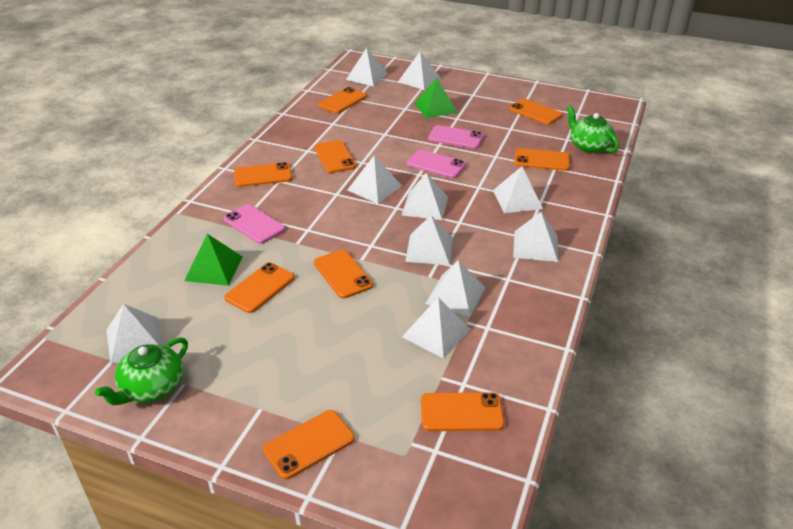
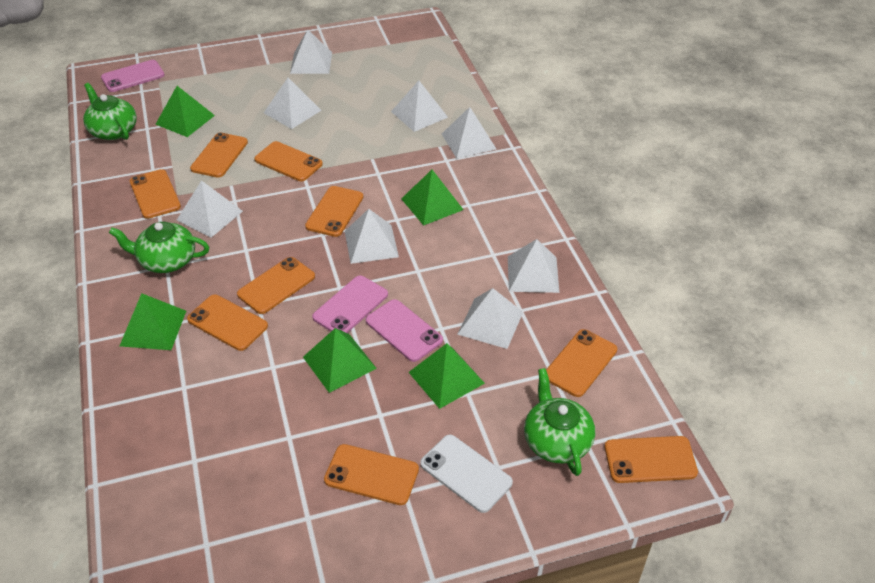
green pyramid: 2 -> 5
green teapot: 2 -> 3
white phone: 0 -> 1
white pyramid: 10 -> 8

